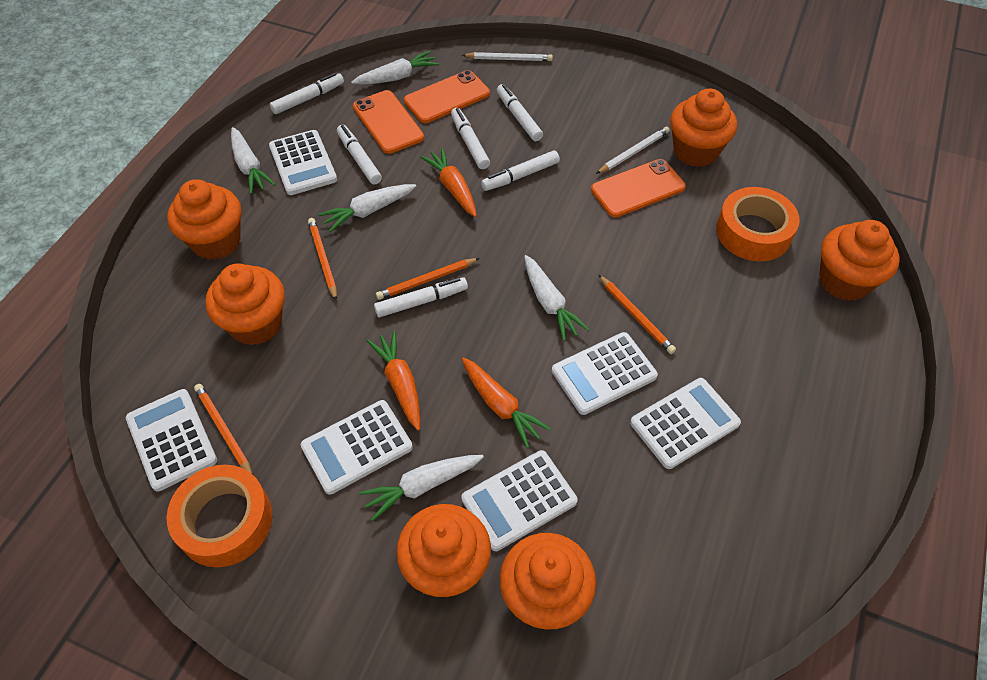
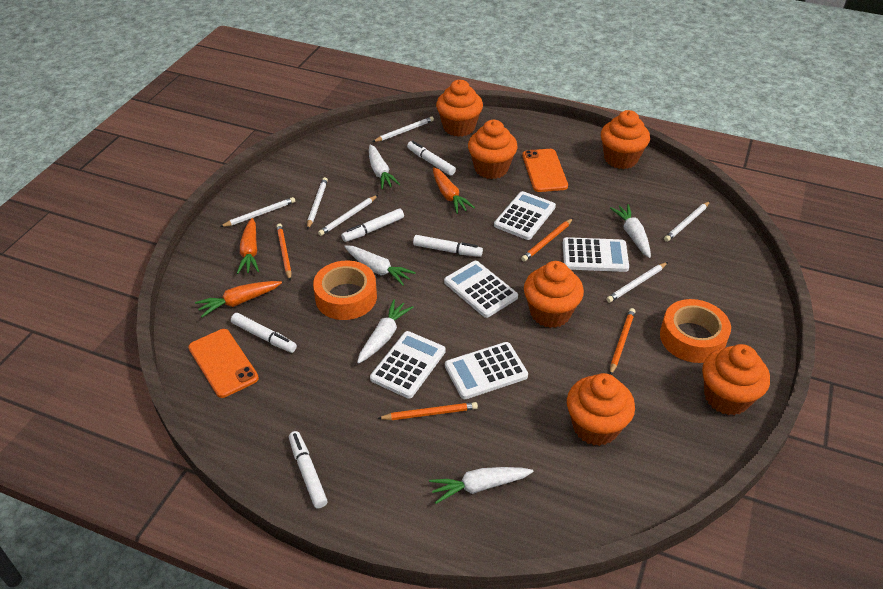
orange phone: 3 -> 2
white calculator: 6 -> 5
white marker: 6 -> 5
white pencil: 2 -> 6

